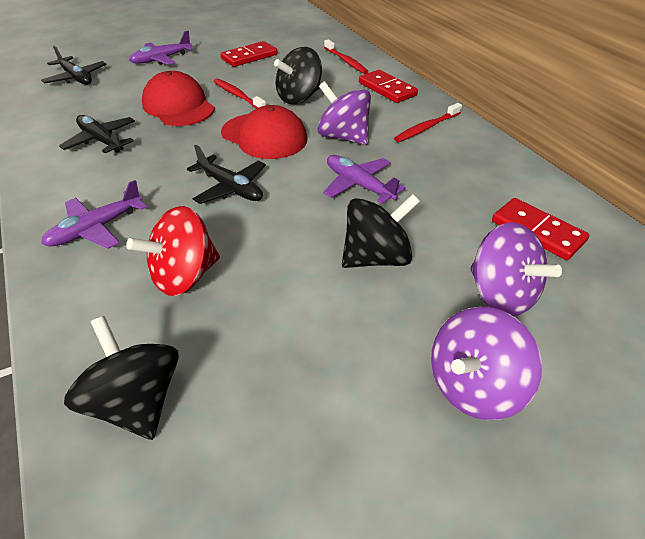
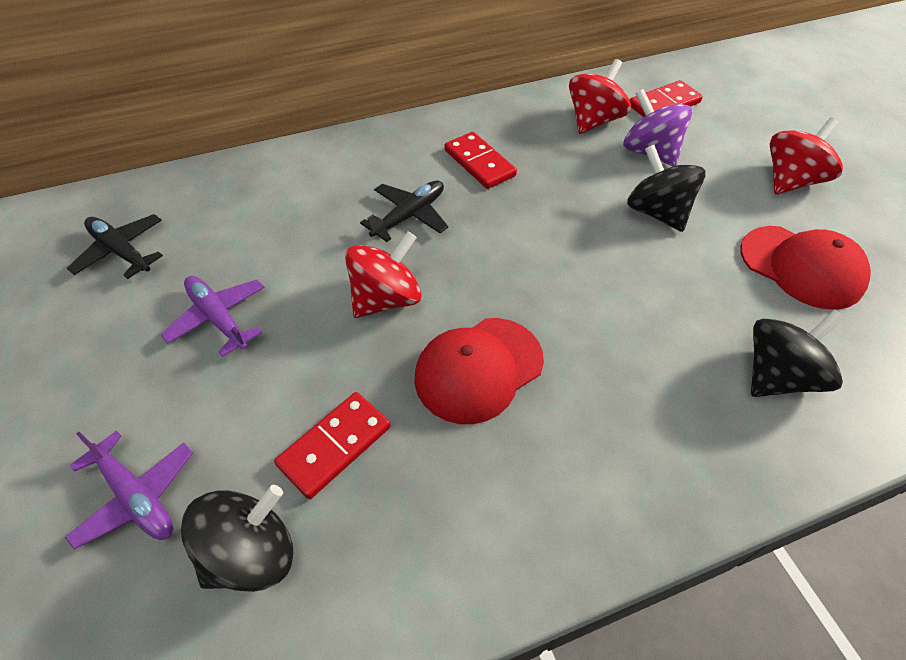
black plane: 3 -> 2
purple plane: 3 -> 2
purple spinning top: 3 -> 1
red spinning top: 1 -> 3
red toothbrush: 3 -> 0

